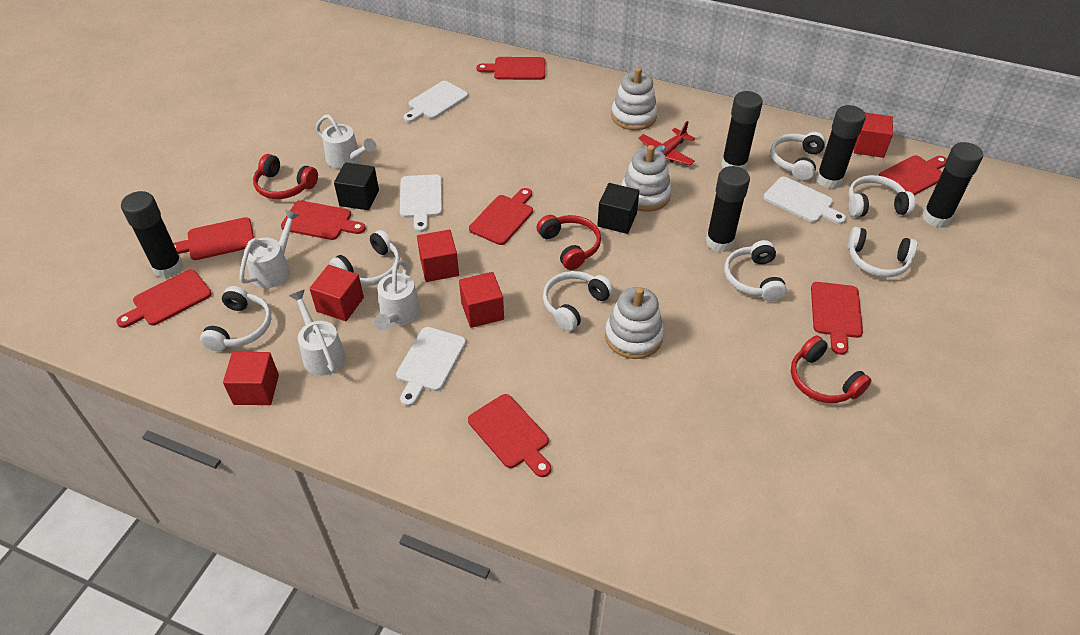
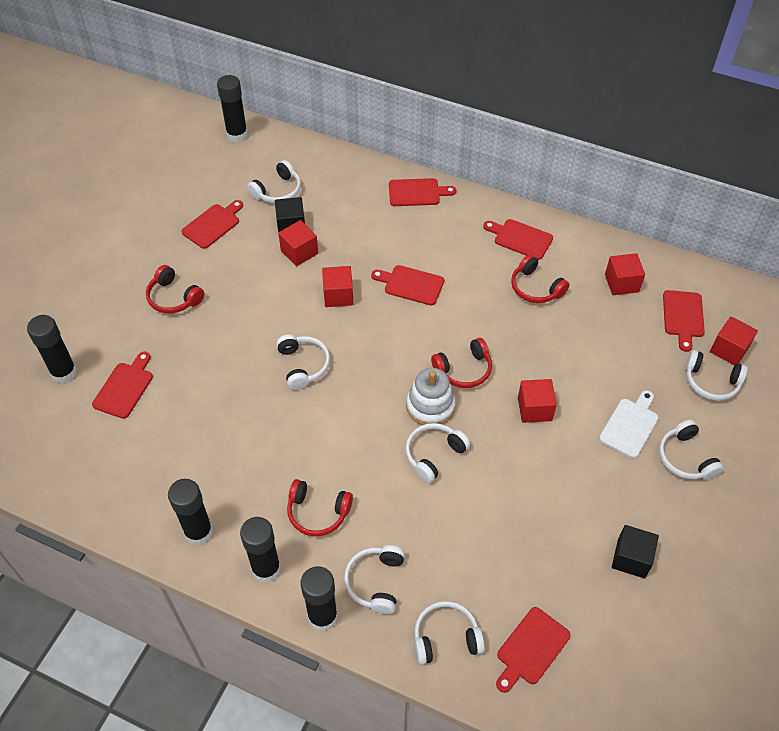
red cutting board: 8 -> 7
red headphones: 3 -> 4
red plane: 1 -> 0
white cutting board: 4 -> 1
white stacking toy: 3 -> 1
white watering can: 4 -> 0

